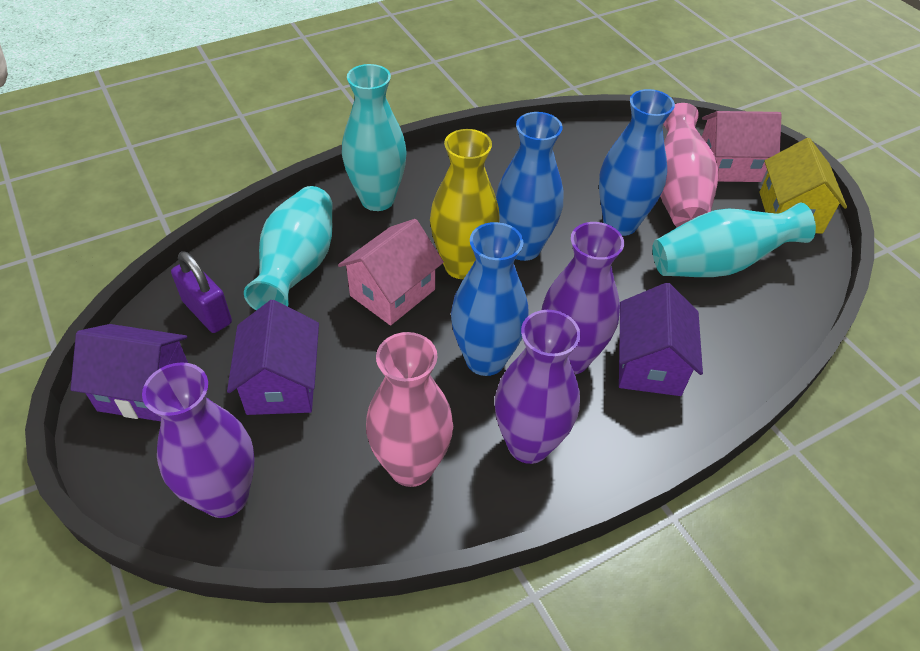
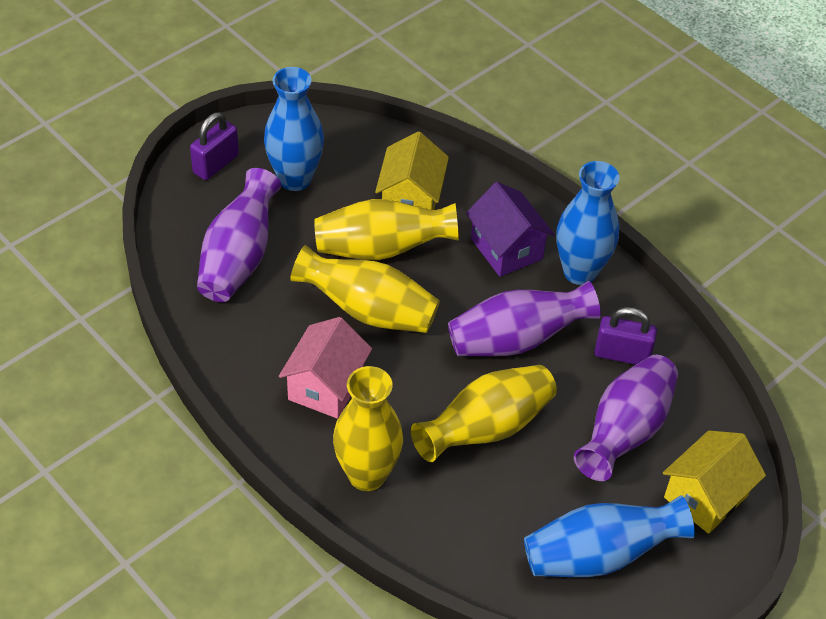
pink house: 2 -> 1
pink vase: 2 -> 0
purple house: 3 -> 1
purple padlock: 1 -> 2
turquoise vase: 3 -> 0
yellow house: 1 -> 2
yellow vase: 1 -> 4

